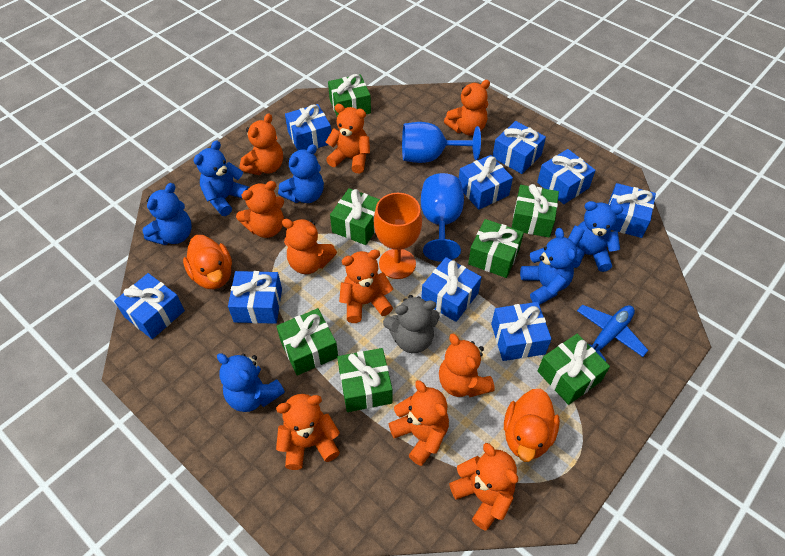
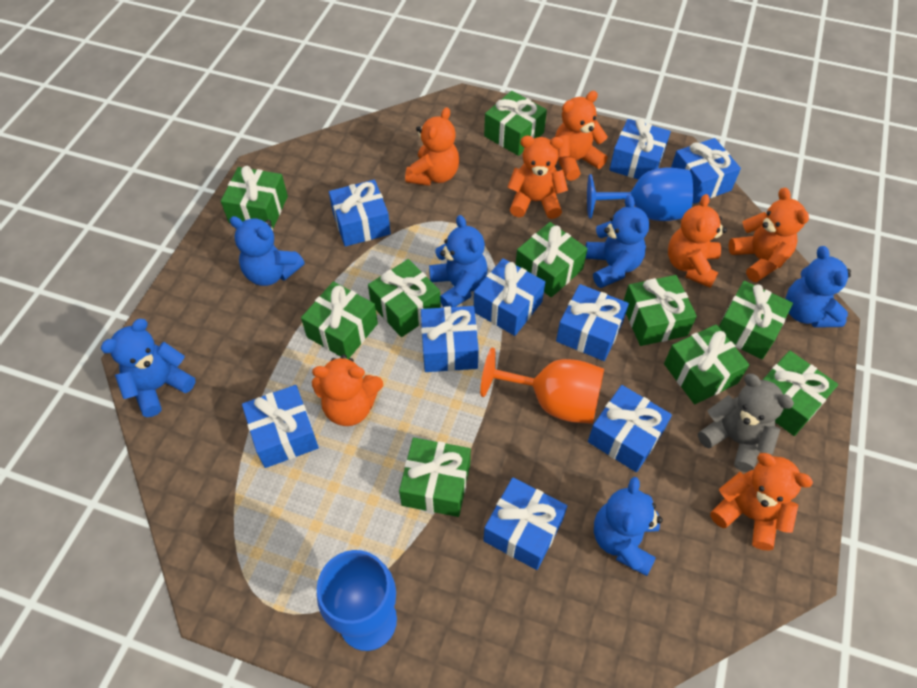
blue plane: 1 -> 0
green gift: 7 -> 10
orange duck: 2 -> 0
orange teddy bear: 10 -> 7

